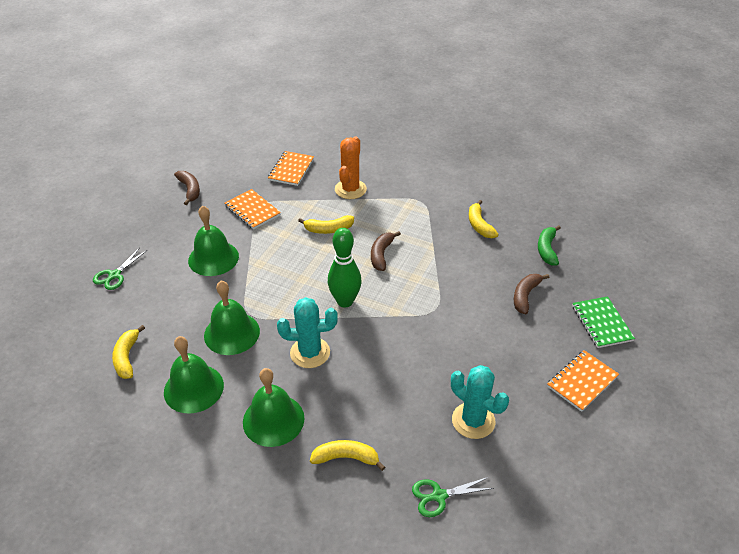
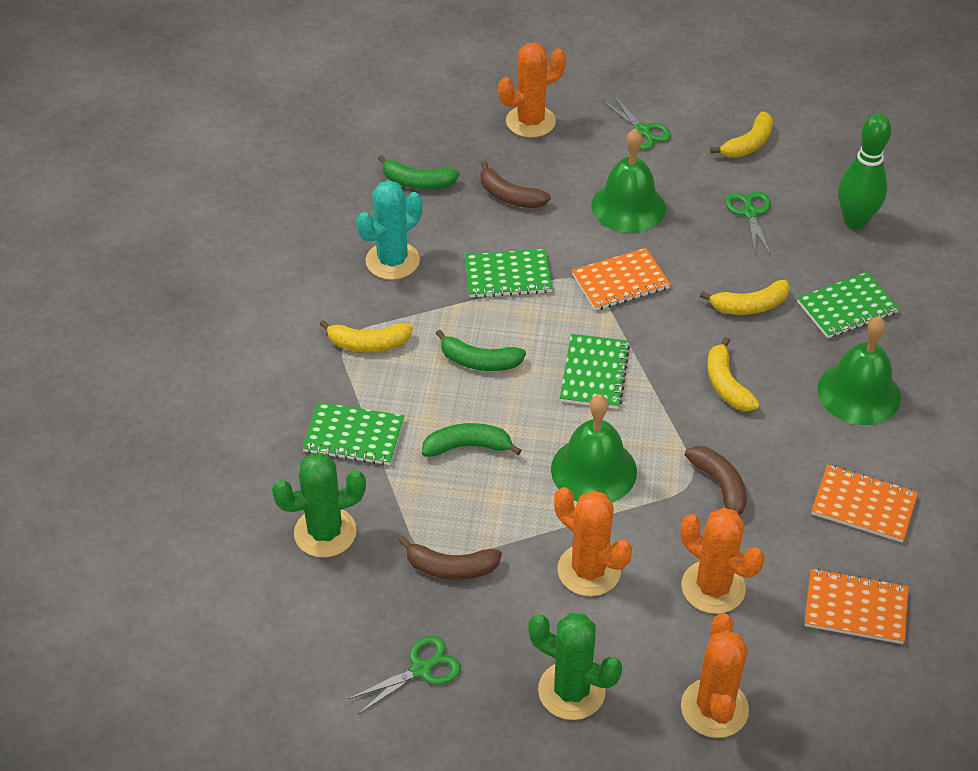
green banana: 1 -> 3
green bell: 4 -> 3
green cactus: 0 -> 2
green notebook: 1 -> 4
green scissors: 2 -> 3
orange cactus: 1 -> 4
turquoise cactus: 2 -> 1

